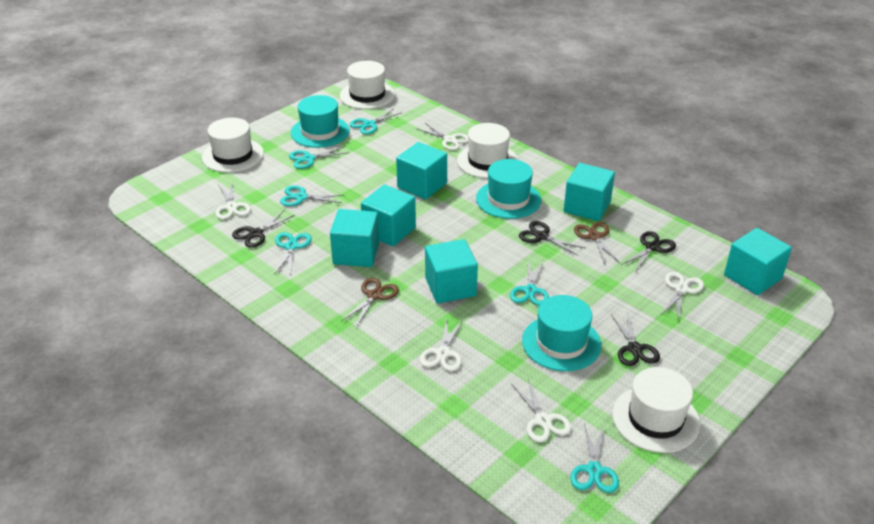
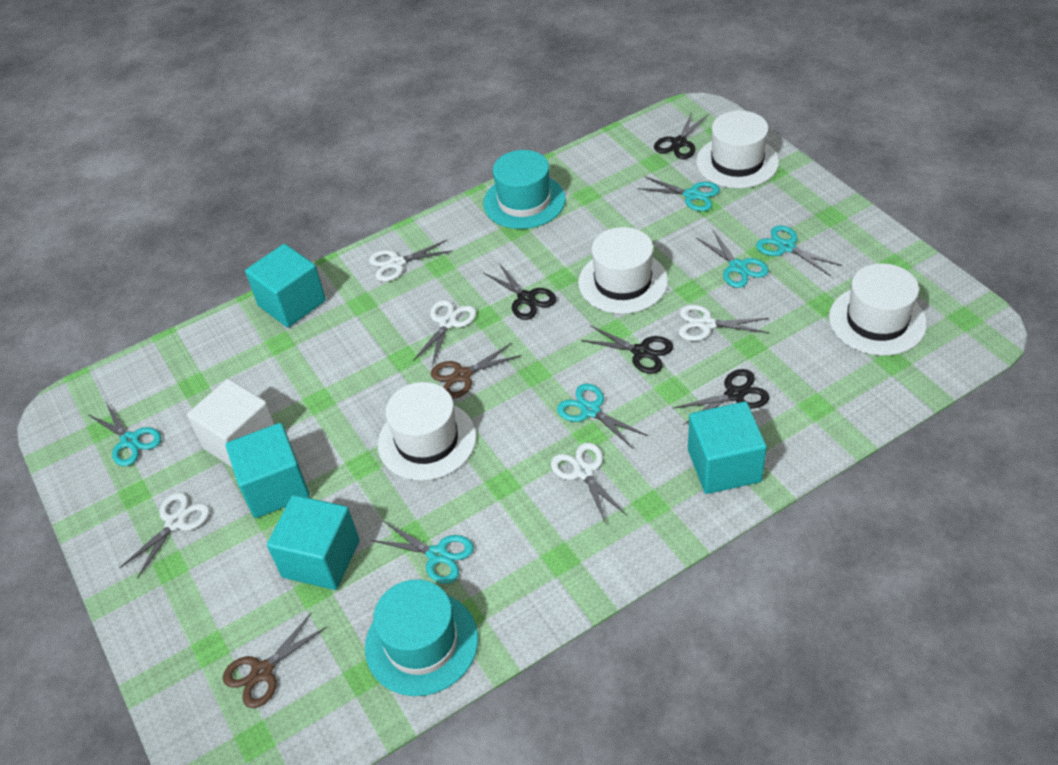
turquoise cube: 6 -> 4
turquoise hat: 3 -> 2
white cube: 0 -> 1

